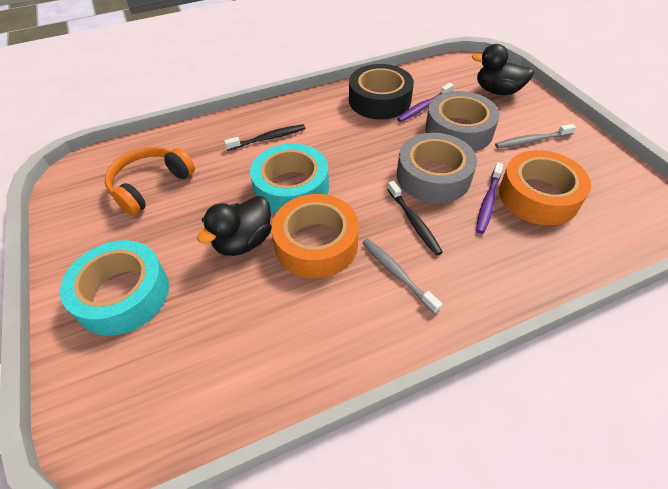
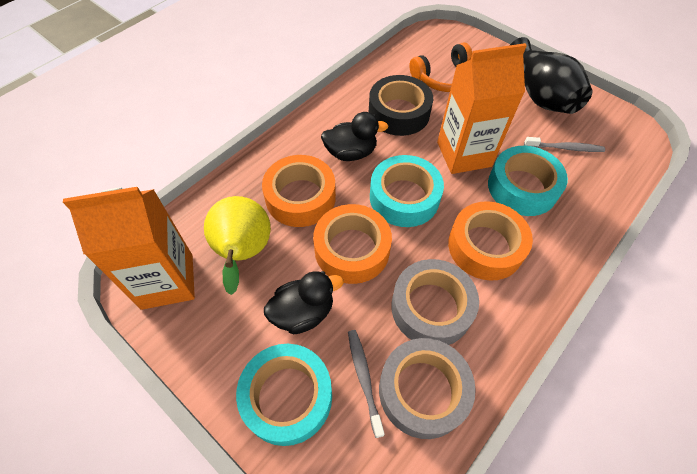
black toothbrush: 2 -> 0
black vase: 0 -> 1
orange carton: 0 -> 2
orange tape: 2 -> 3
purple toothbrush: 2 -> 0
turquoise tape: 2 -> 3
yellow pear: 0 -> 1

